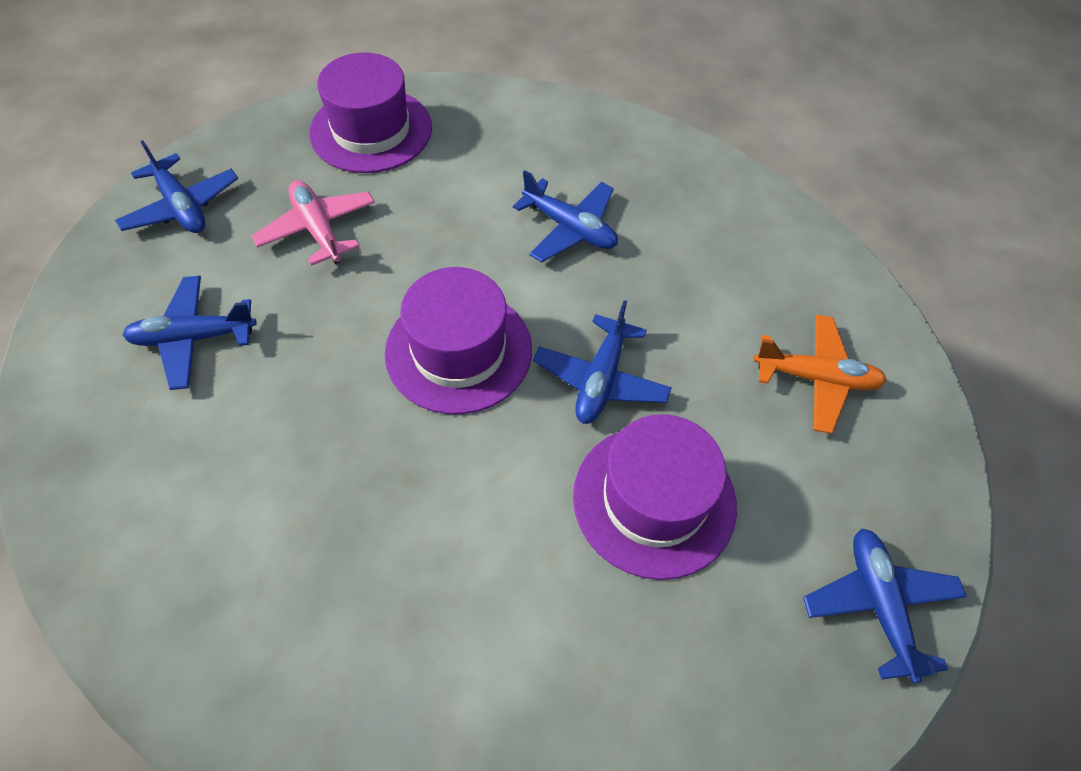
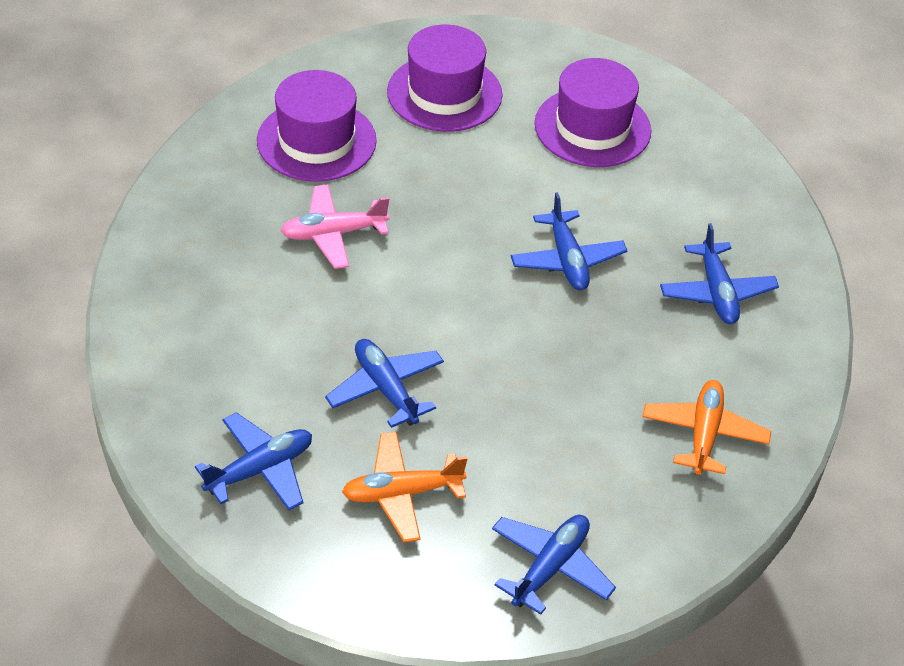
orange plane: 1 -> 2

